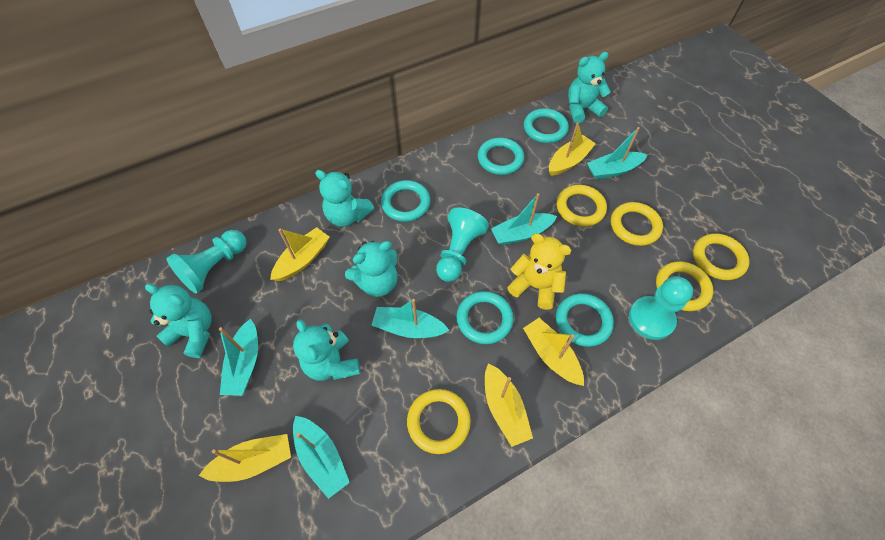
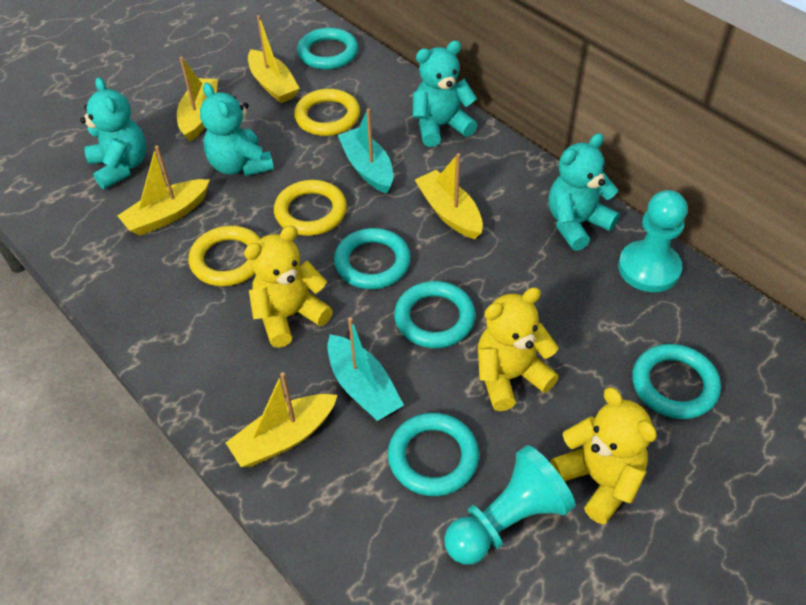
turquoise boat: 5 -> 2
turquoise pawn: 3 -> 2
turquoise teddy bear: 5 -> 4
yellow ring: 5 -> 3
yellow teddy bear: 1 -> 3

